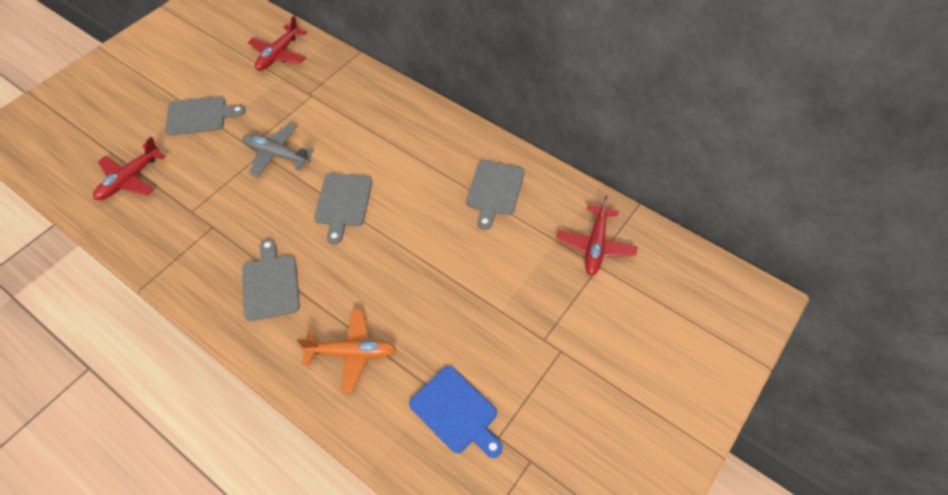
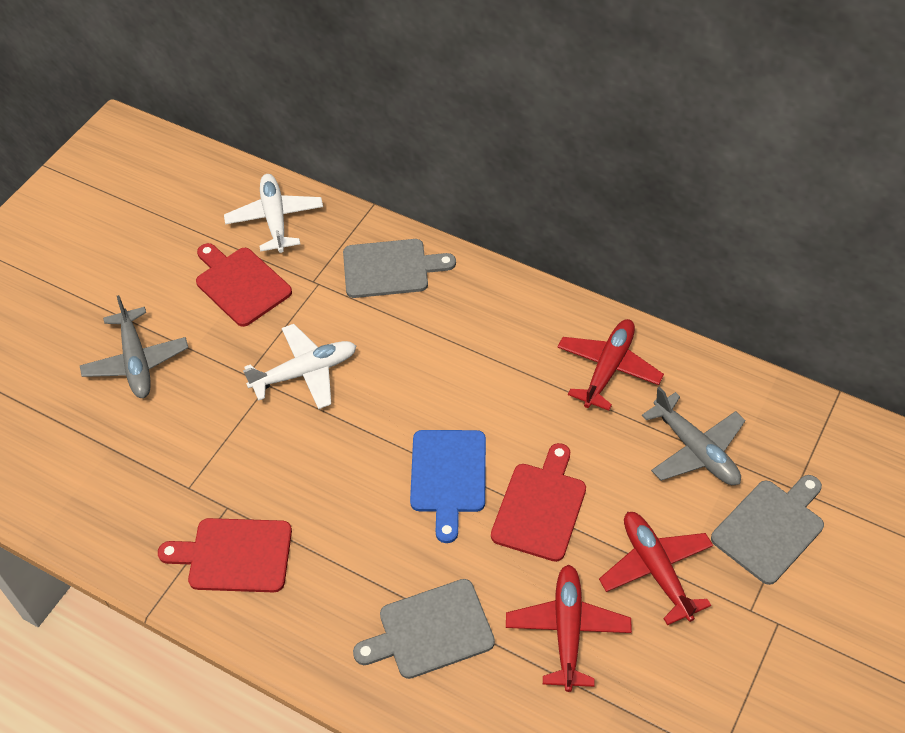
grey cutting board: 4 -> 3
grey plane: 1 -> 2
orange plane: 1 -> 0
red cutting board: 0 -> 3
white plane: 0 -> 2

